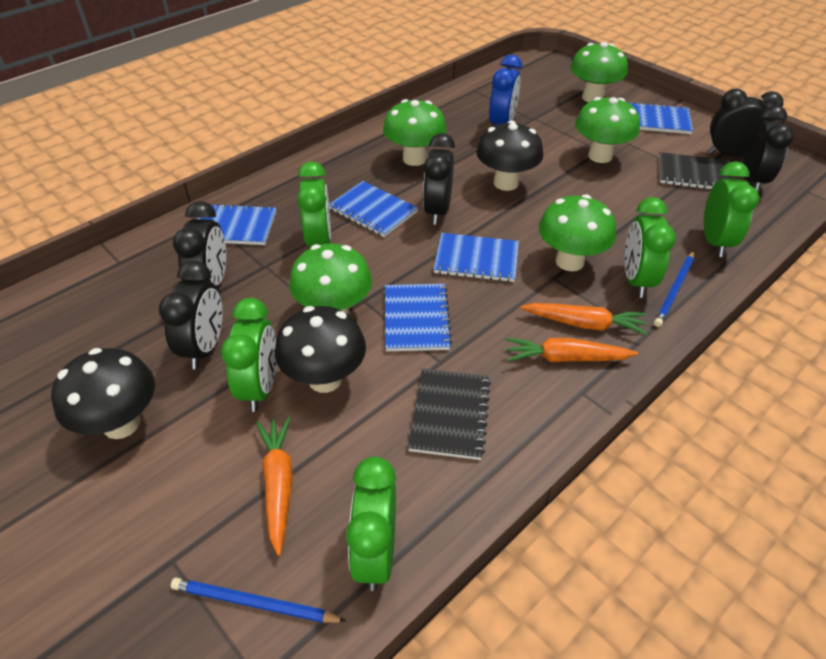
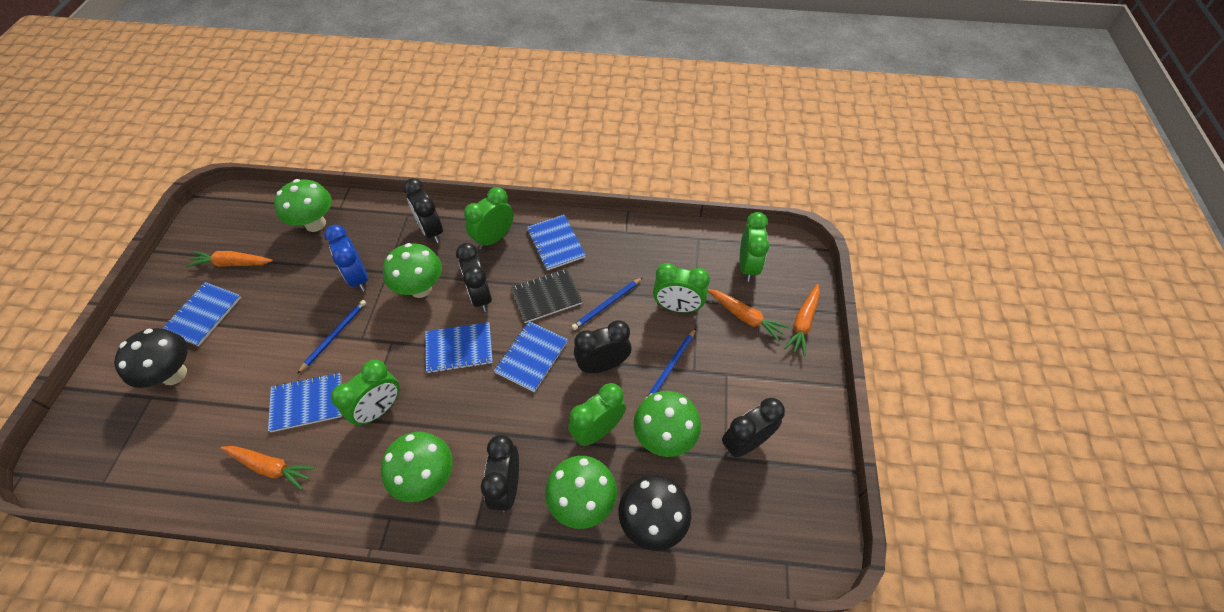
black mushroom: 3 -> 2
black notebook: 2 -> 1
blue pencil: 2 -> 3
orange carrot: 3 -> 4

